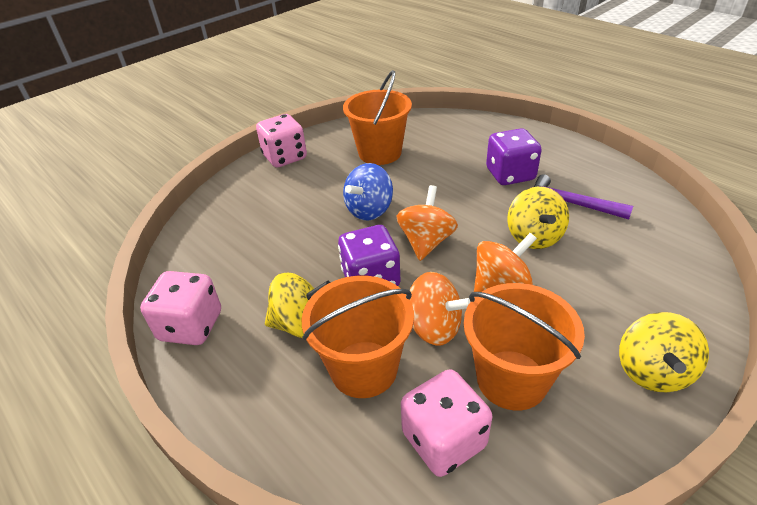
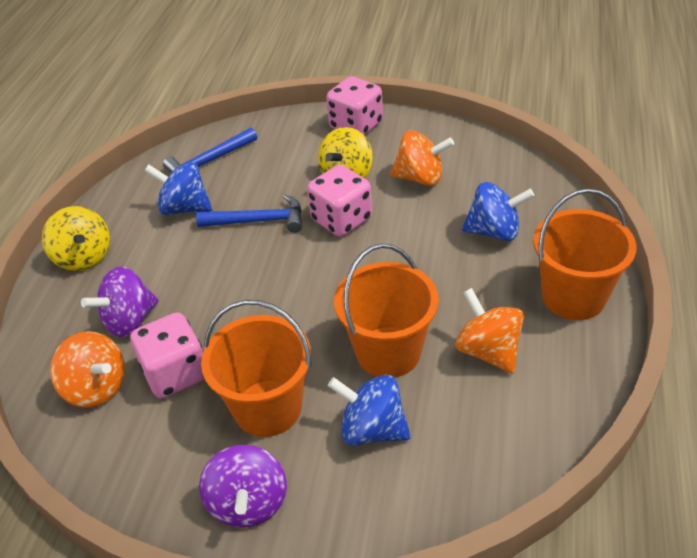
blue hammer: 0 -> 2
blue spinning top: 1 -> 3
purple dice: 2 -> 0
purple hammer: 1 -> 0
purple spinning top: 0 -> 2
yellow spinning top: 3 -> 2

